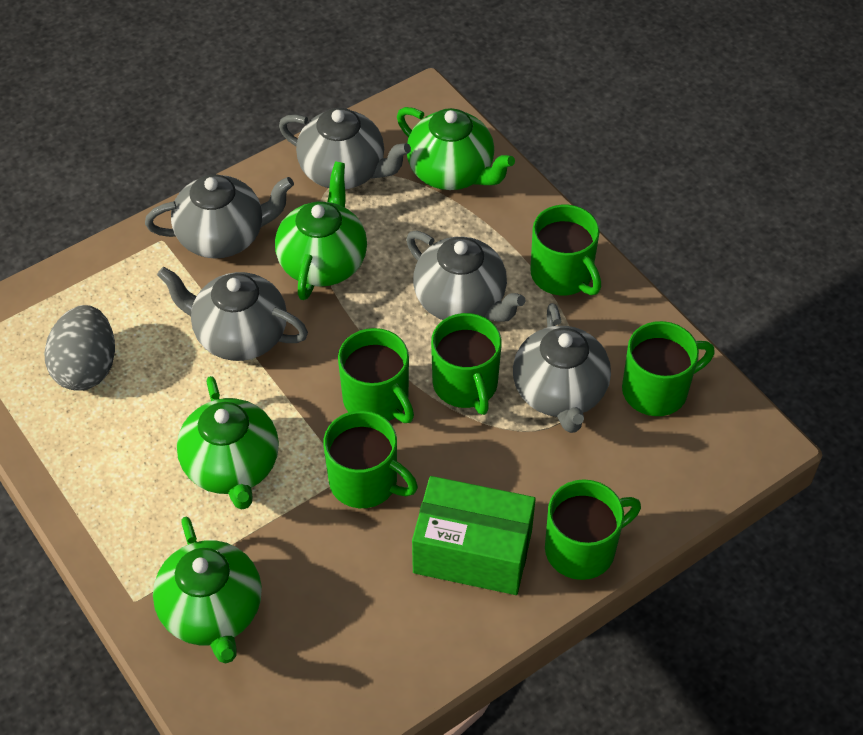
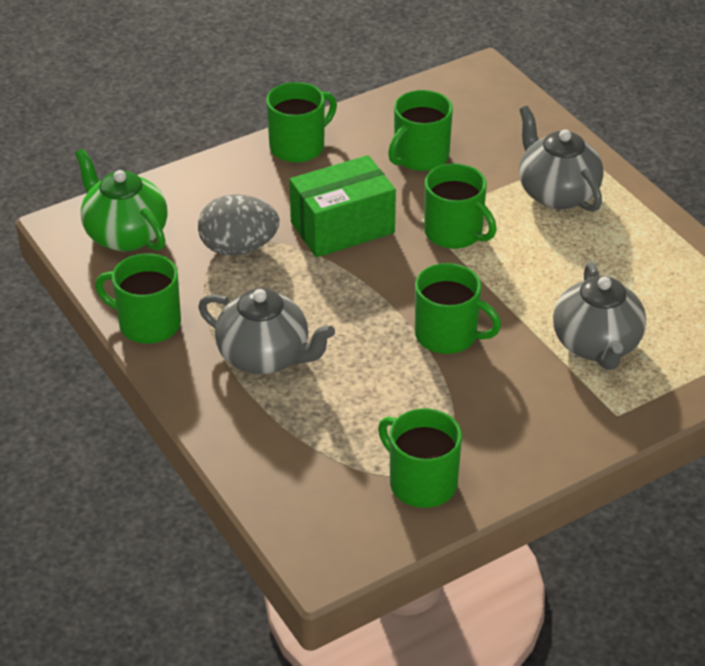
green teapot: 4 -> 1
grey teapot: 5 -> 3

